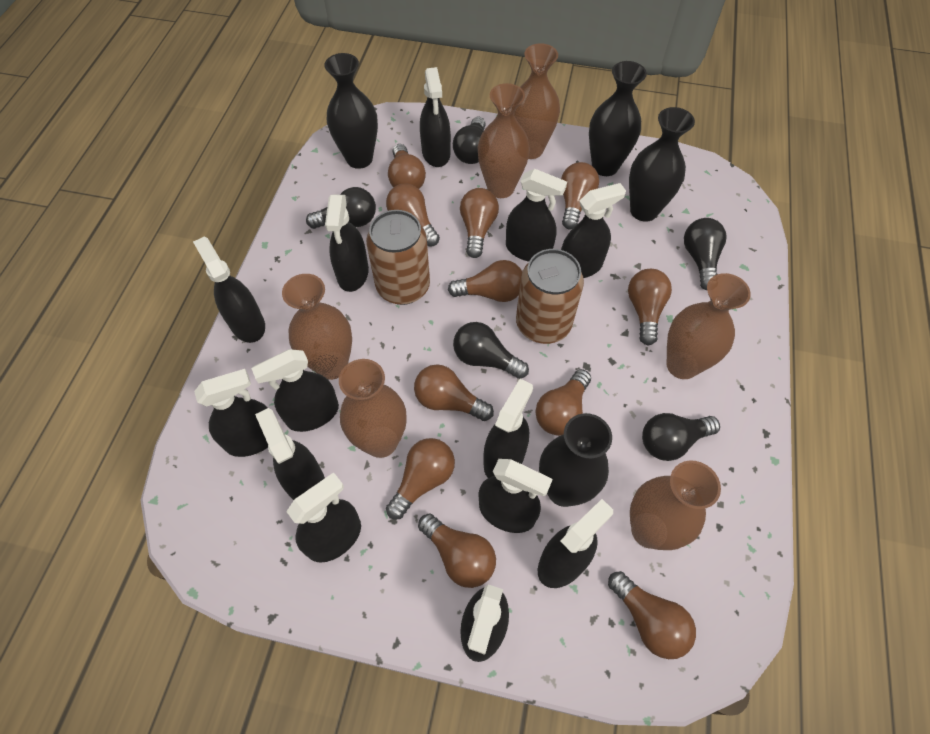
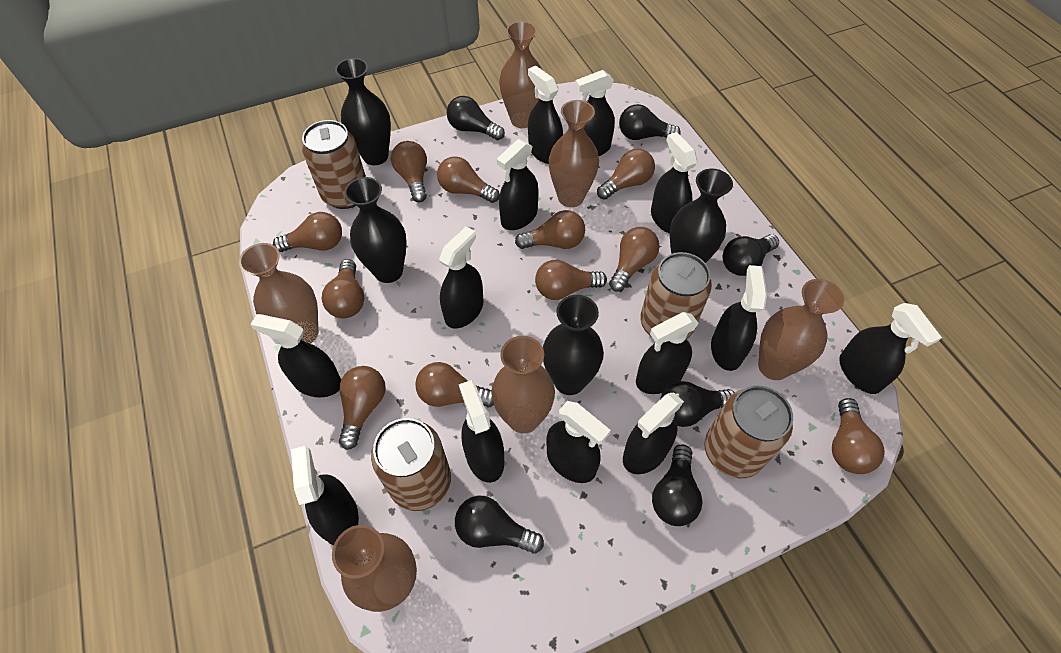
black light bulb: 5 -> 6
brown can: 2 -> 4

